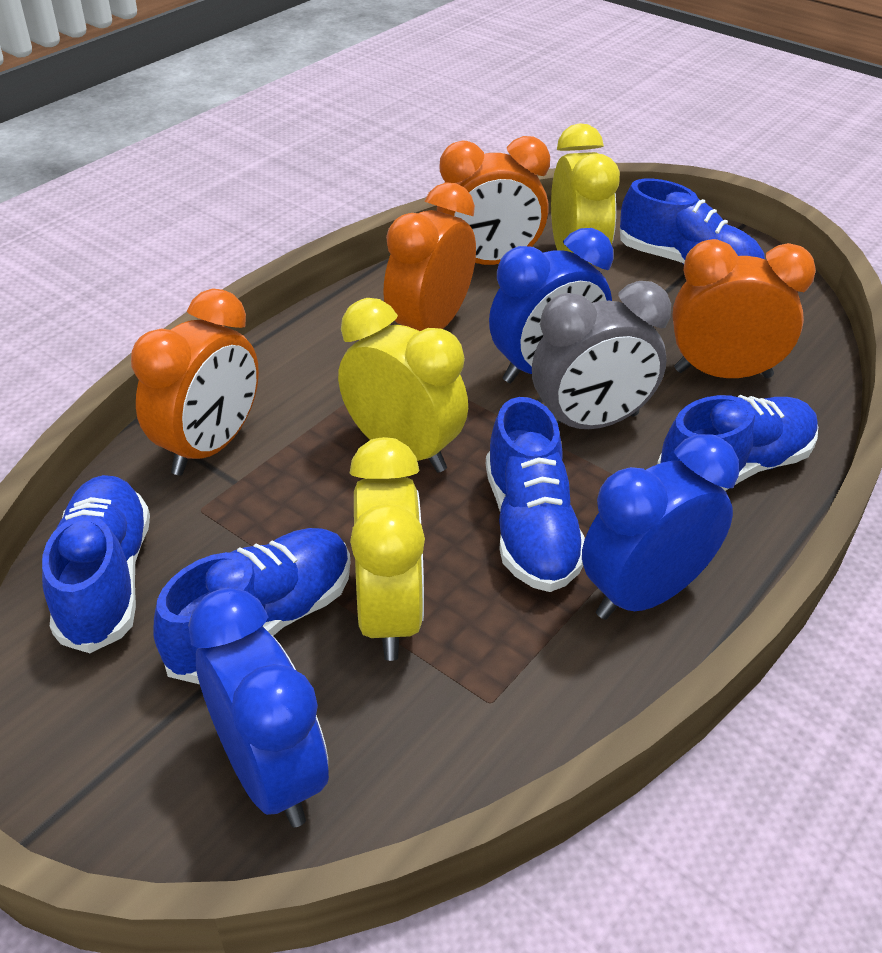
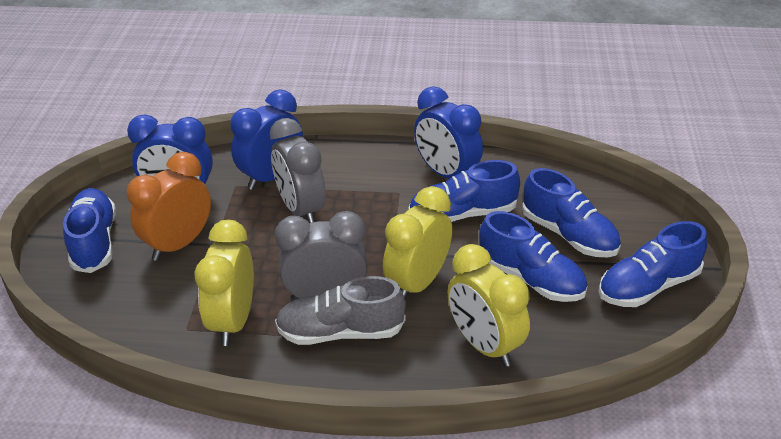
grey clock: 1 -> 2
grey shoe: 0 -> 1
orange clock: 4 -> 1

